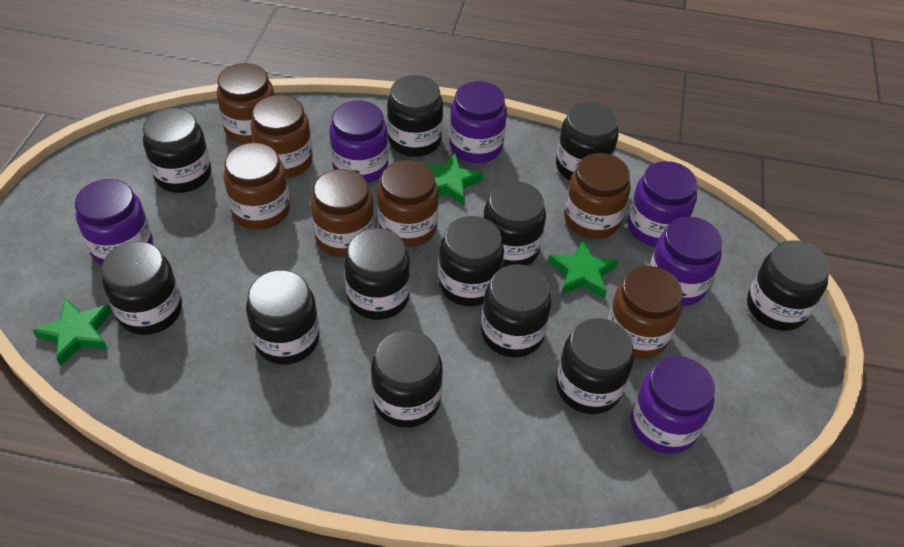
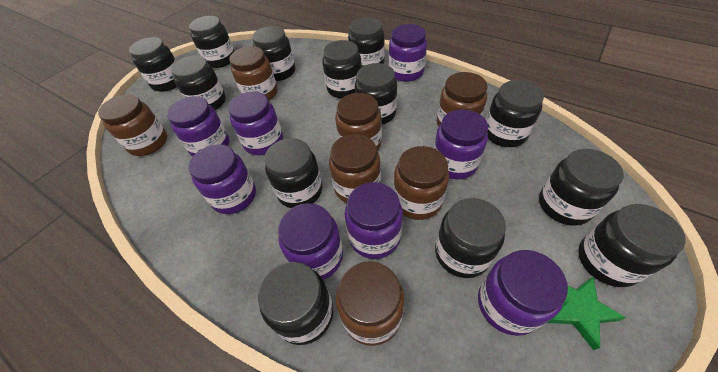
black jar: 12 -> 13
green star: 3 -> 1
purple jar: 6 -> 8

